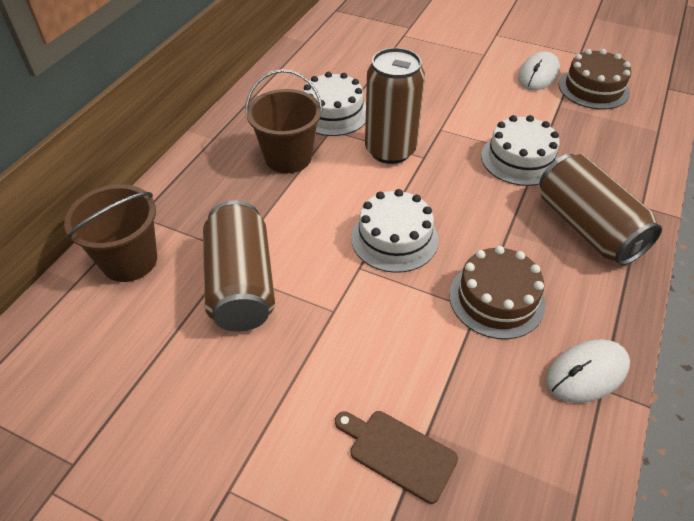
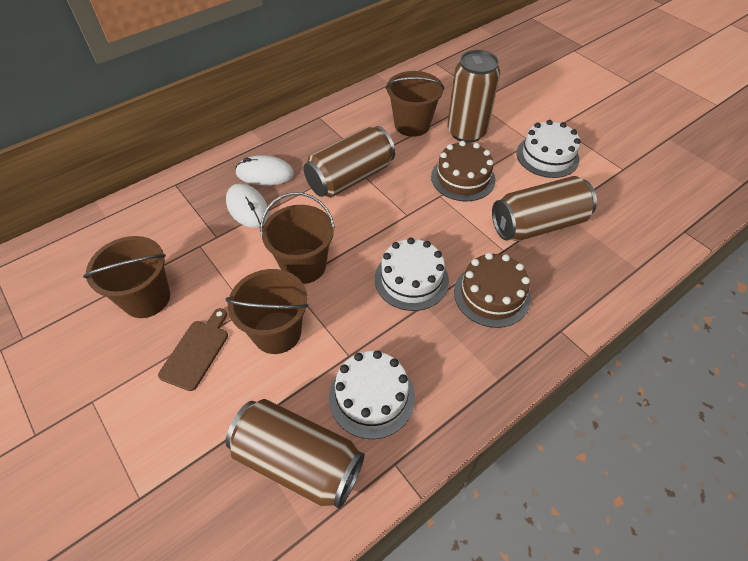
brown bucket: 2 -> 4
brown can: 3 -> 4

